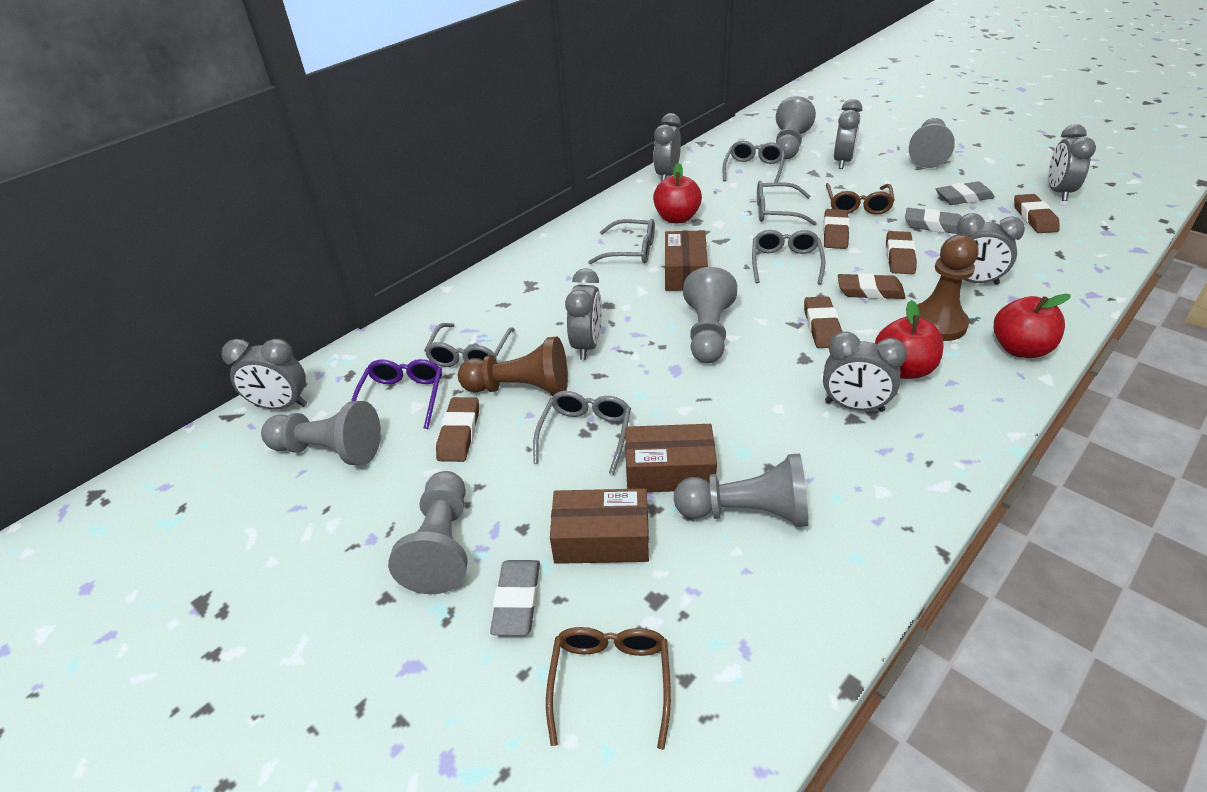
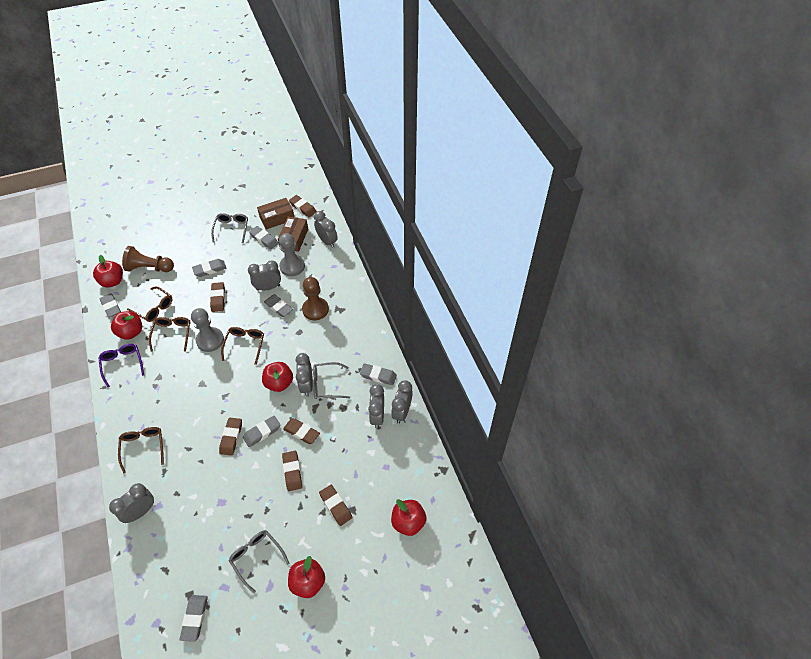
brown box: 3 -> 2
brown glasses: 2 -> 4
grey clock: 7 -> 6
grey eraser: 3 -> 7
grey glasses: 6 -> 3
grey pawn: 6 -> 2
red apple: 3 -> 5

